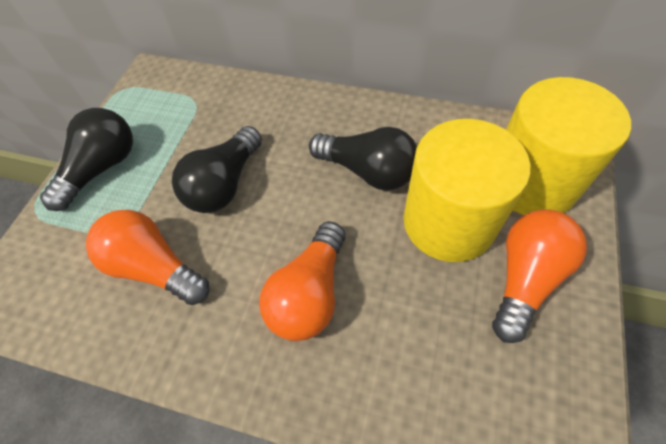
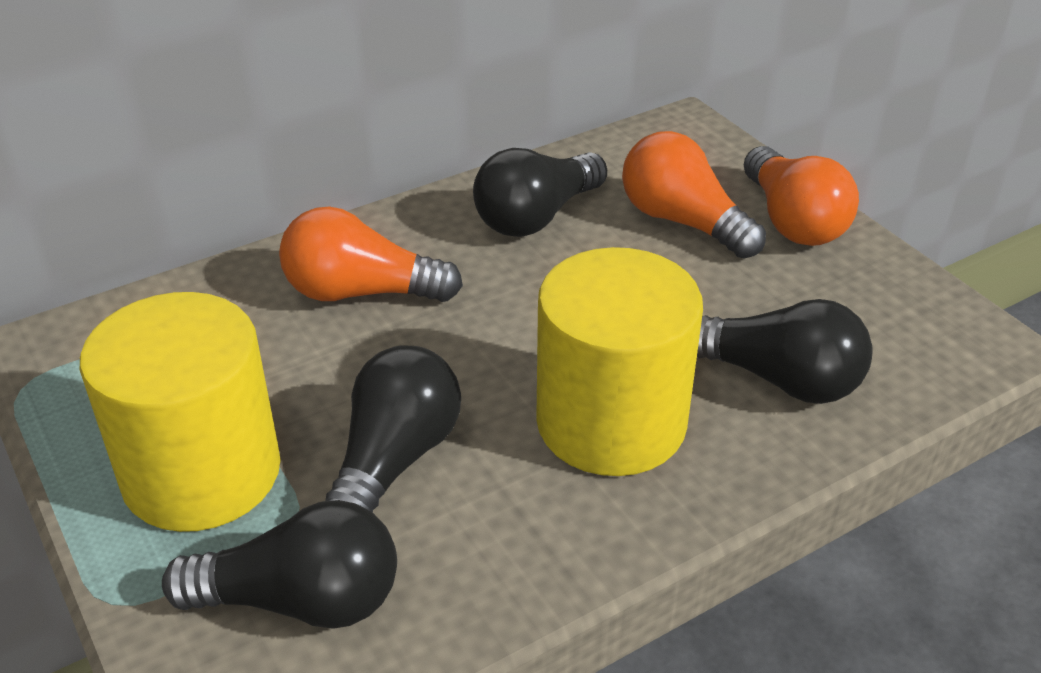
black light bulb: 3 -> 4

